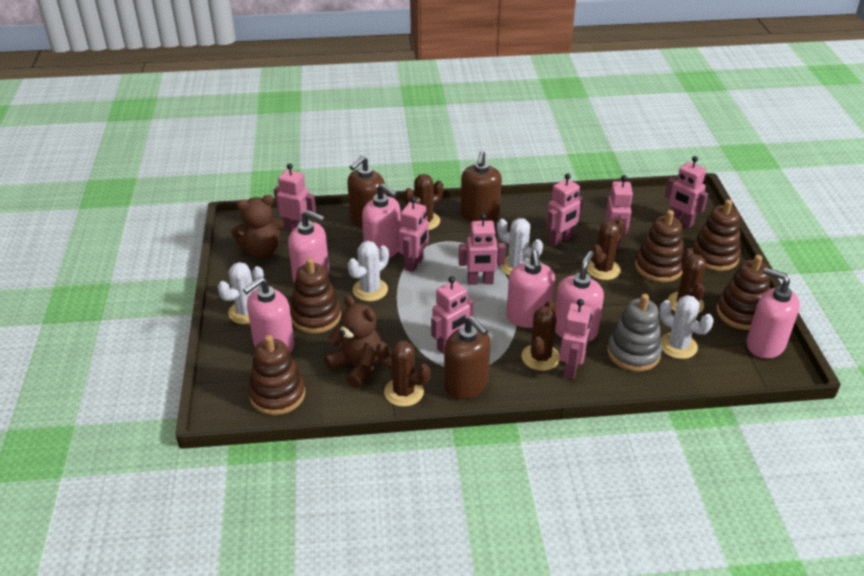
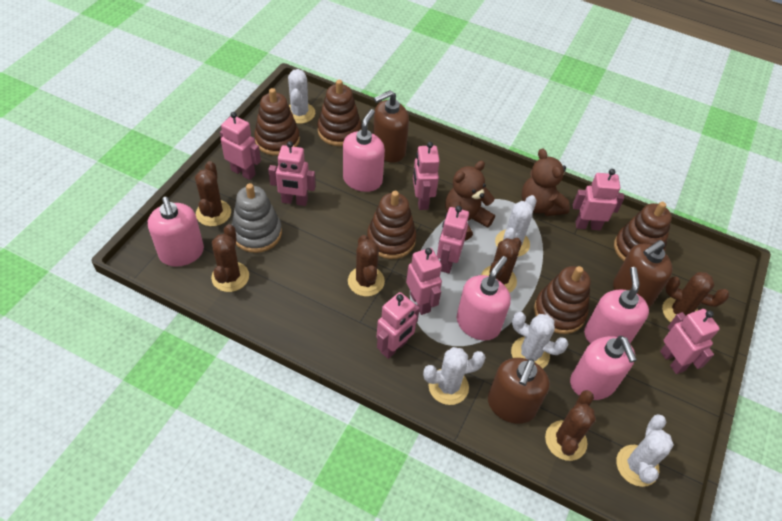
brown cactus: 5 -> 6
pink soap dispenser: 6 -> 5
white cactus: 4 -> 5

